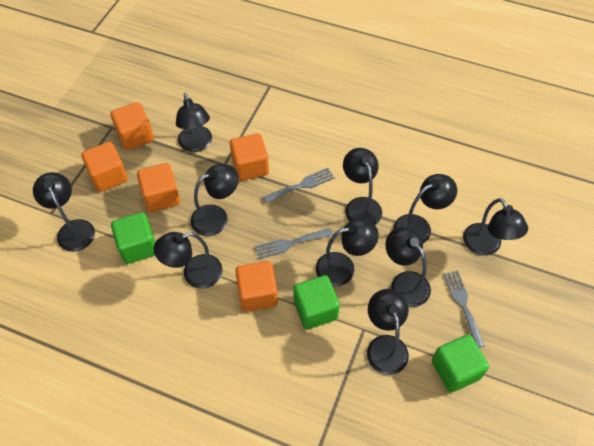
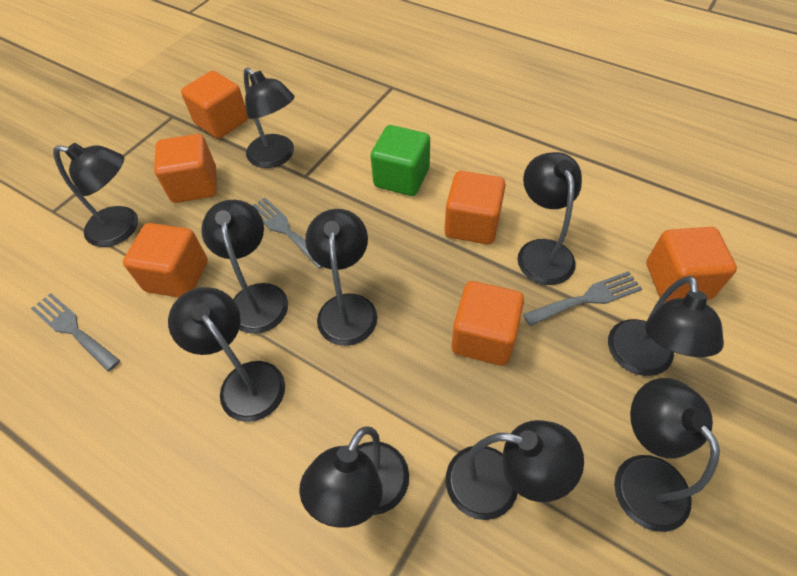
green cube: 3 -> 1
orange cube: 5 -> 6

